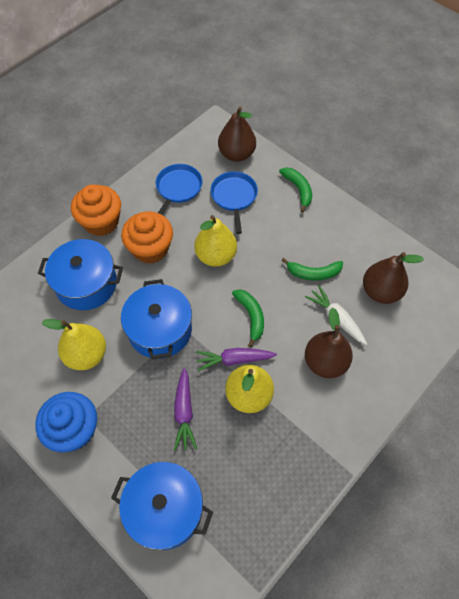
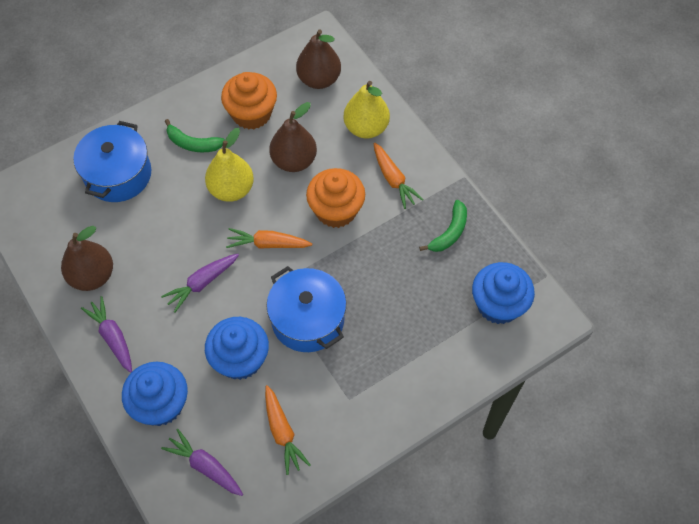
blue cupcake: 1 -> 3
blue pan: 2 -> 0
blue pot: 3 -> 2
green banana: 3 -> 2
orange carrot: 0 -> 3
purple carrot: 2 -> 3
white carrot: 1 -> 0
yellow pear: 3 -> 2

